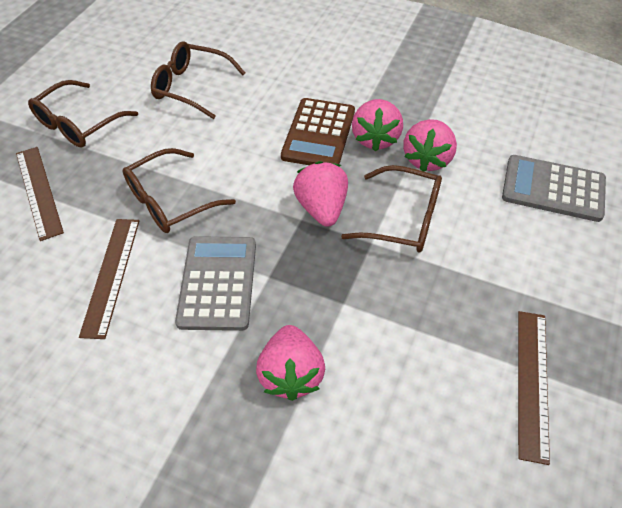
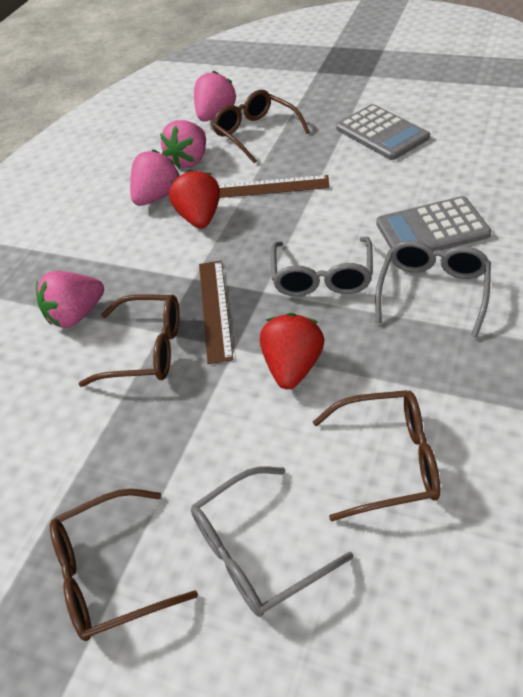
brown calculator: 1 -> 0
brown ruler: 3 -> 2
grey glasses: 0 -> 3
red strawberry: 0 -> 2

